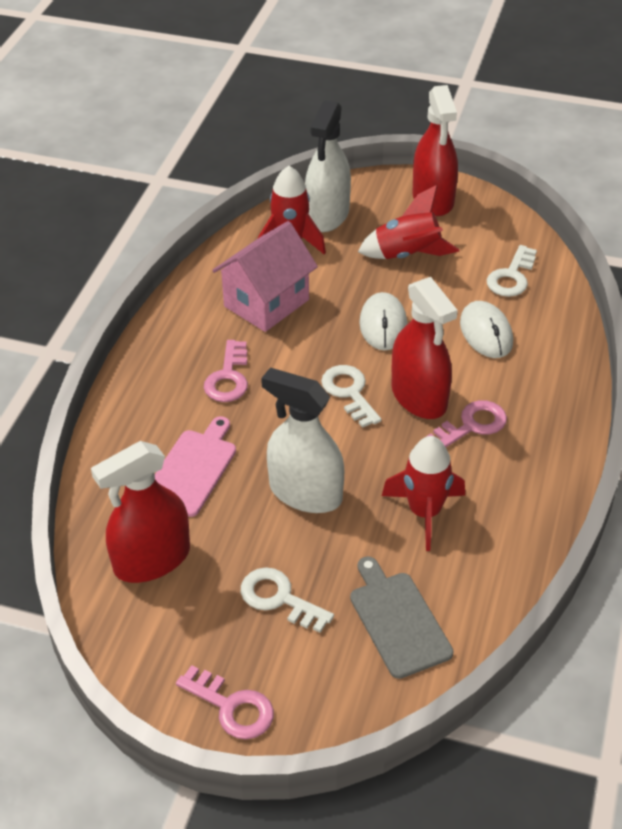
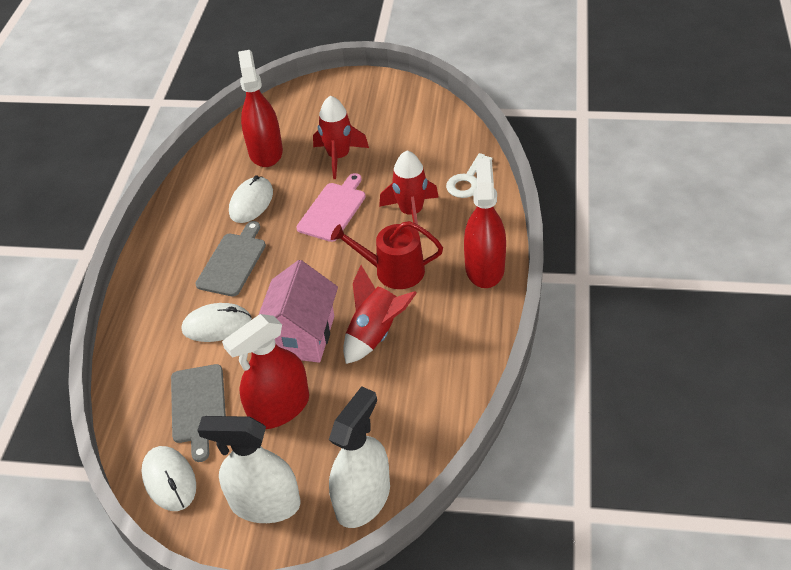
grey cutting board: 1 -> 2
pink key: 3 -> 0
red watering can: 0 -> 1
white key: 3 -> 1
white mouse: 2 -> 3

